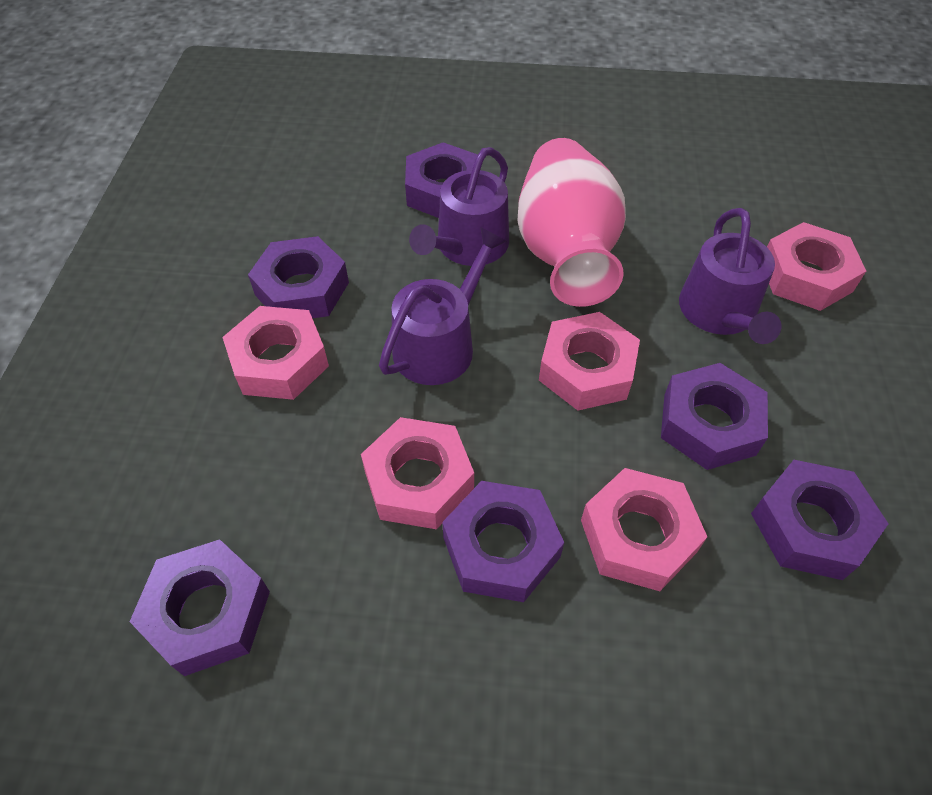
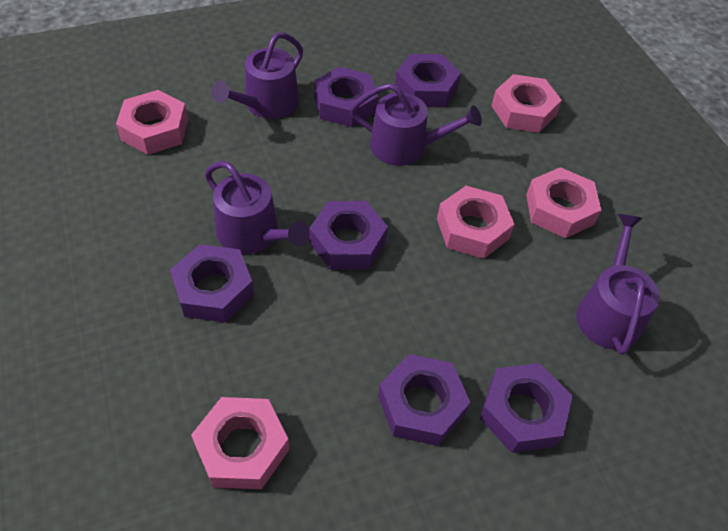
pink vase: 1 -> 0
purple watering can: 3 -> 4

